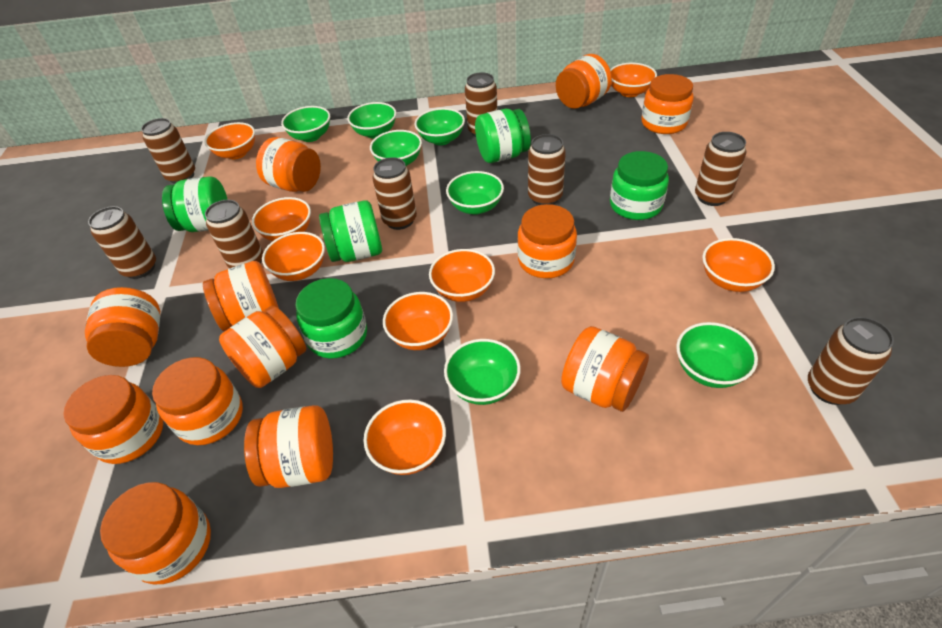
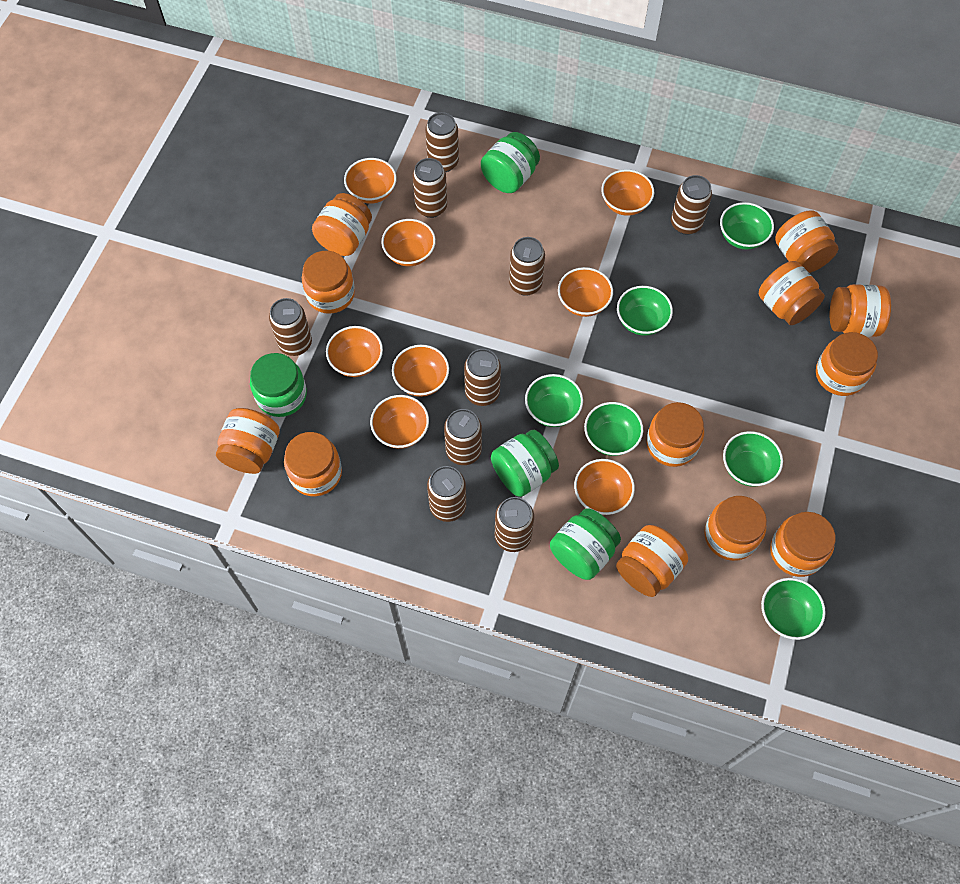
brown can: 8 -> 9
green bowl: 7 -> 6
green jar: 5 -> 4

